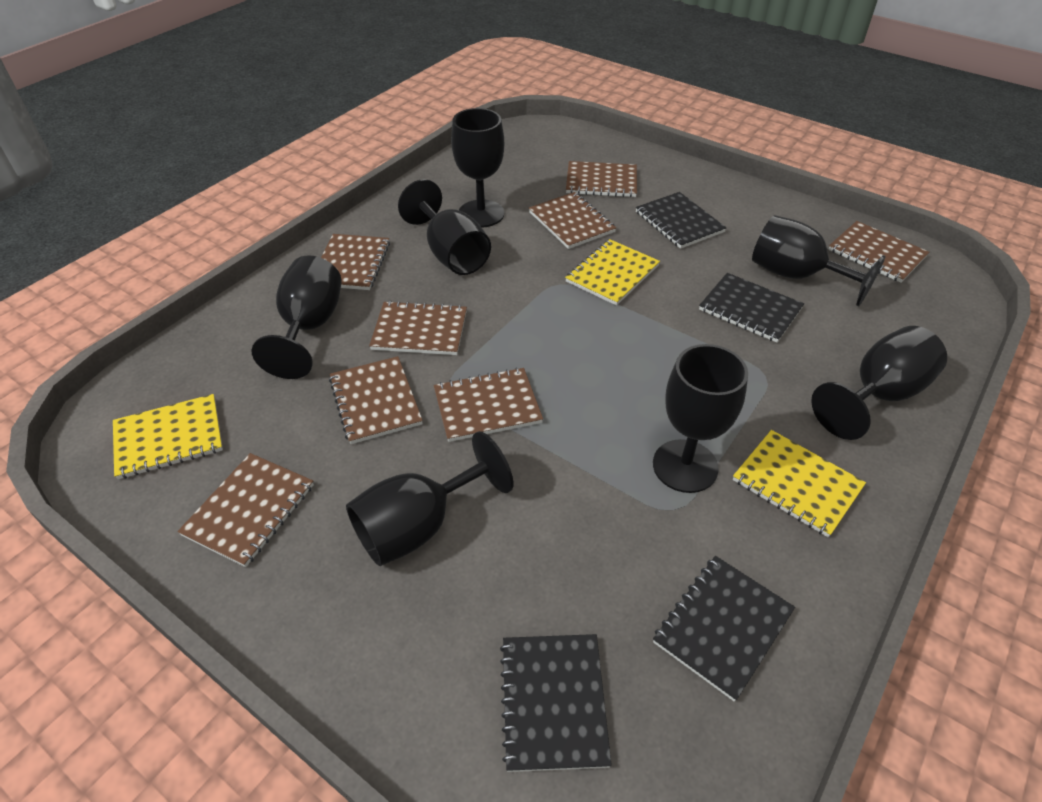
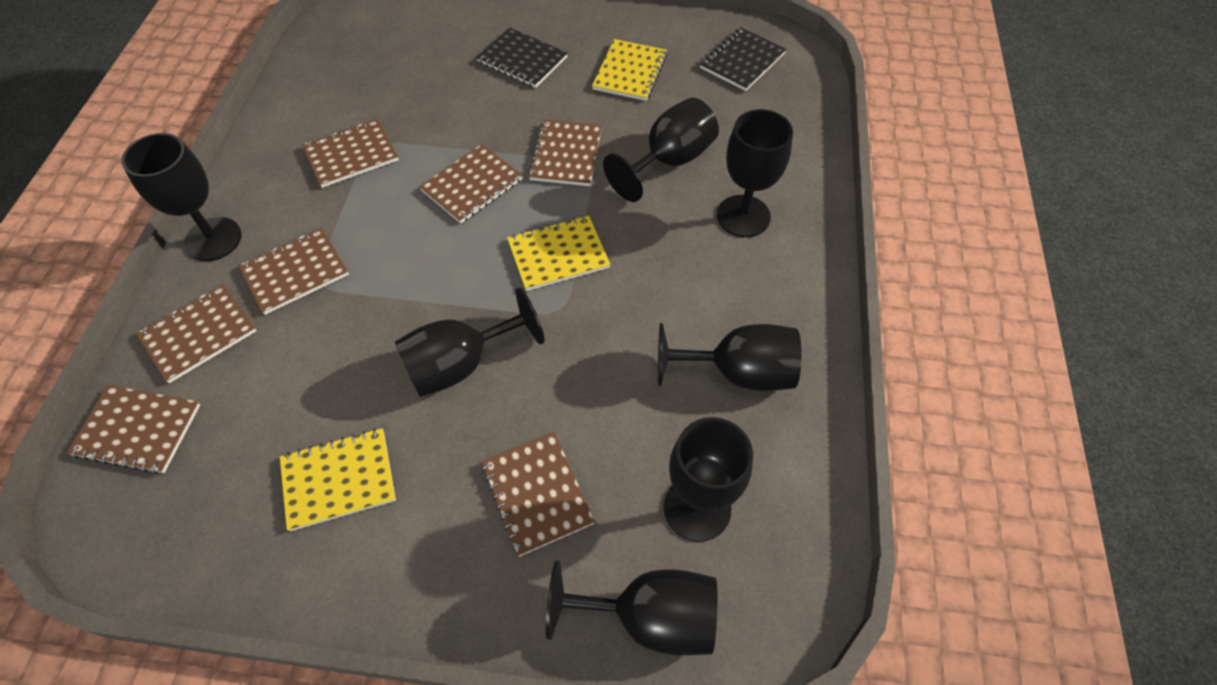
black notebook: 4 -> 2
brown notebook: 8 -> 7

